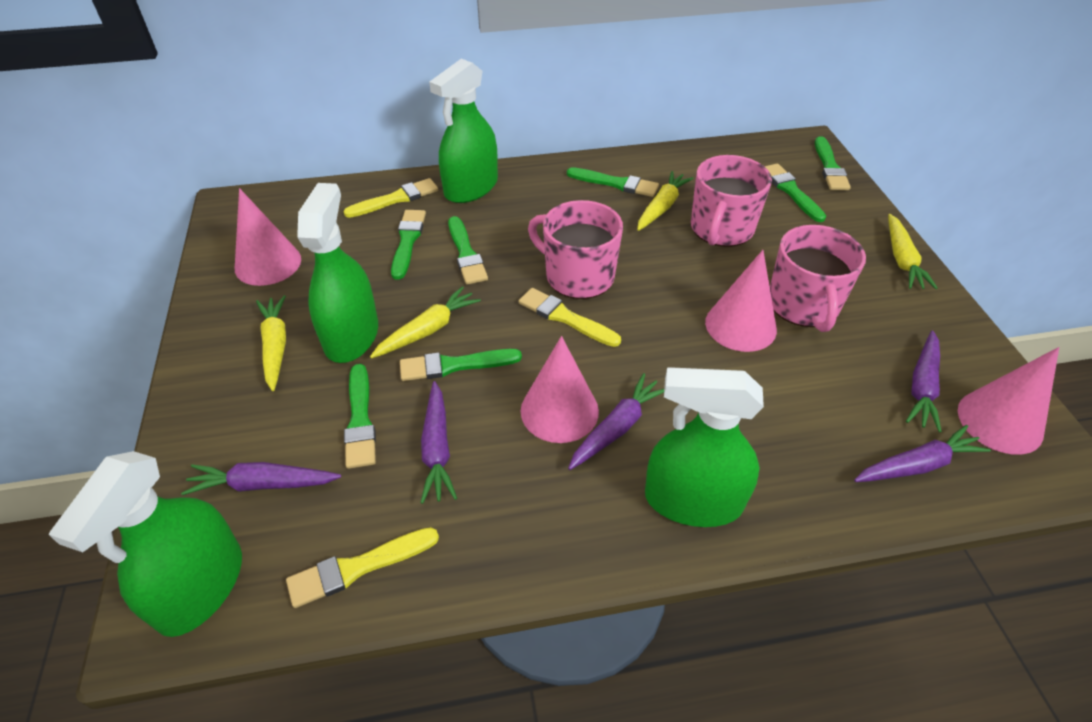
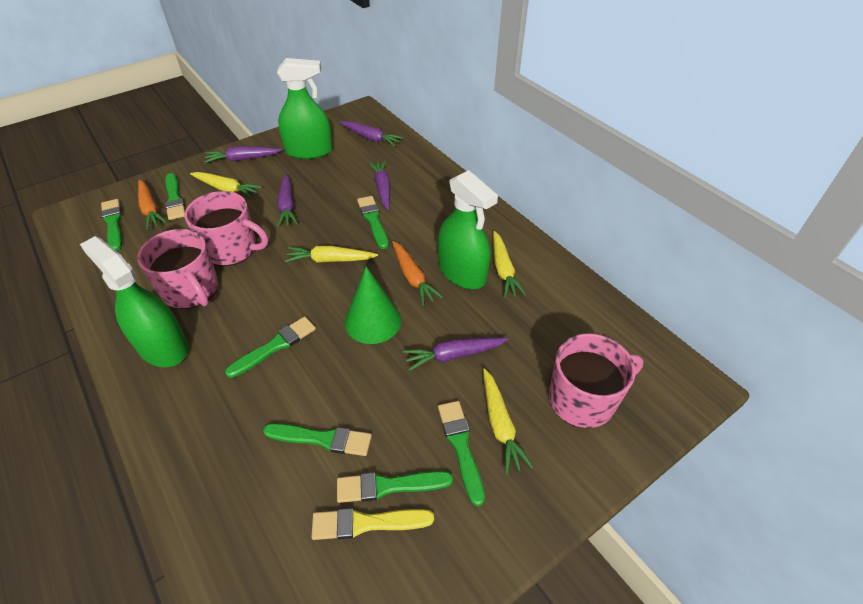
green cone: 0 -> 1
green spray bottle: 4 -> 3
orange carrot: 0 -> 2
pink cone: 4 -> 0
yellow brush: 3 -> 1

